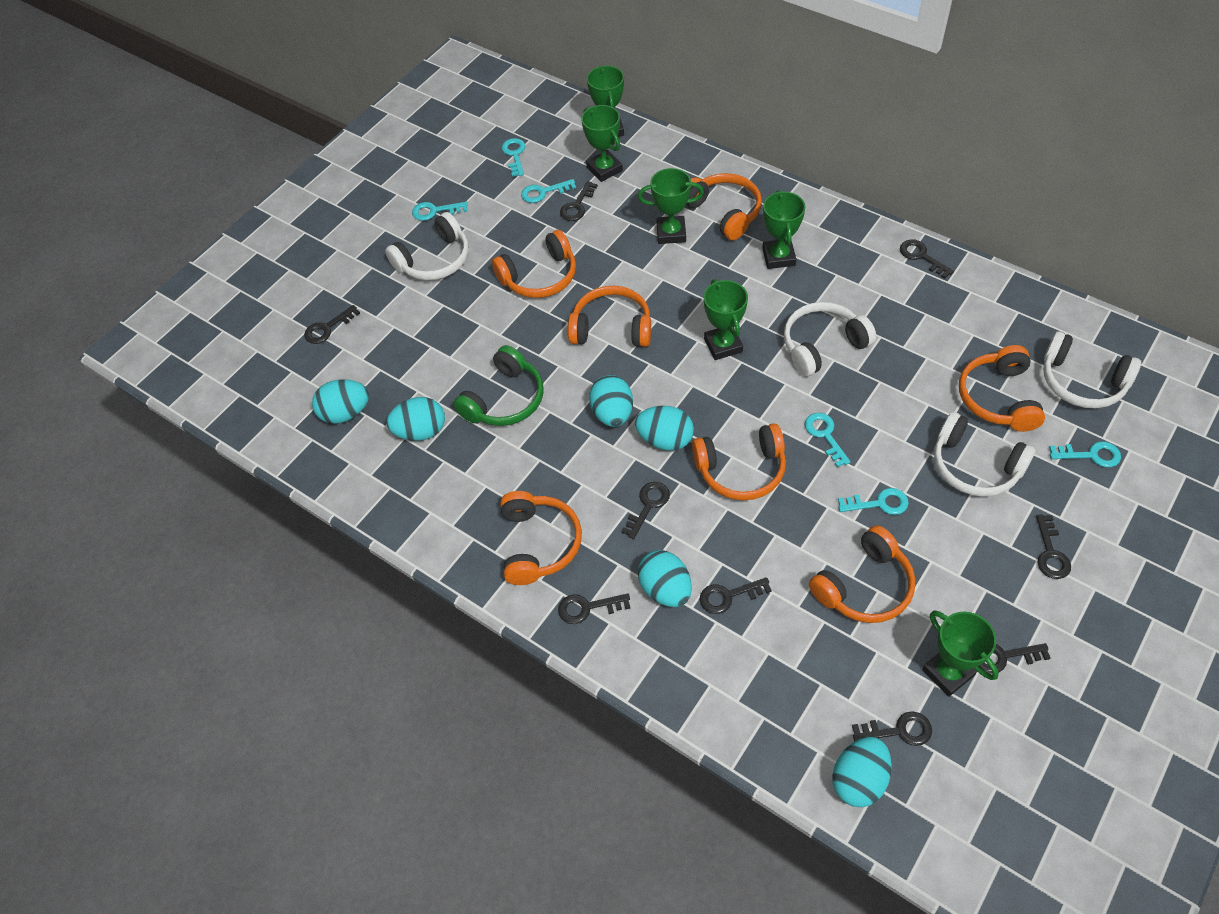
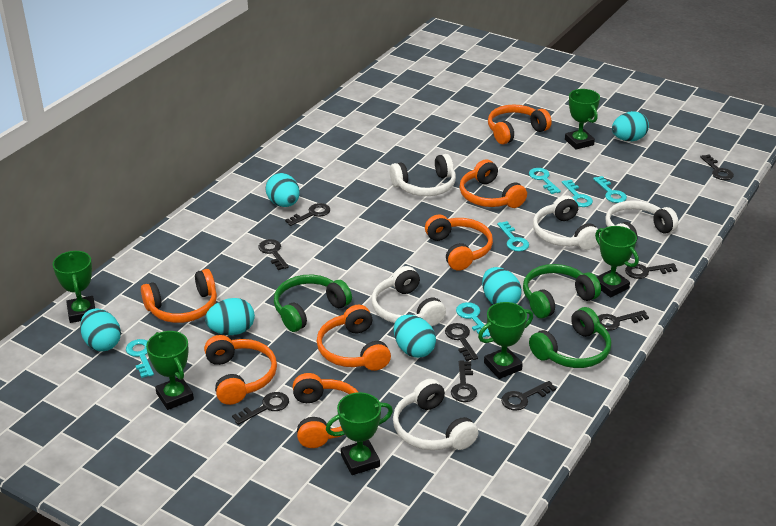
green headphones: 1 -> 3
white headphones: 4 -> 5

